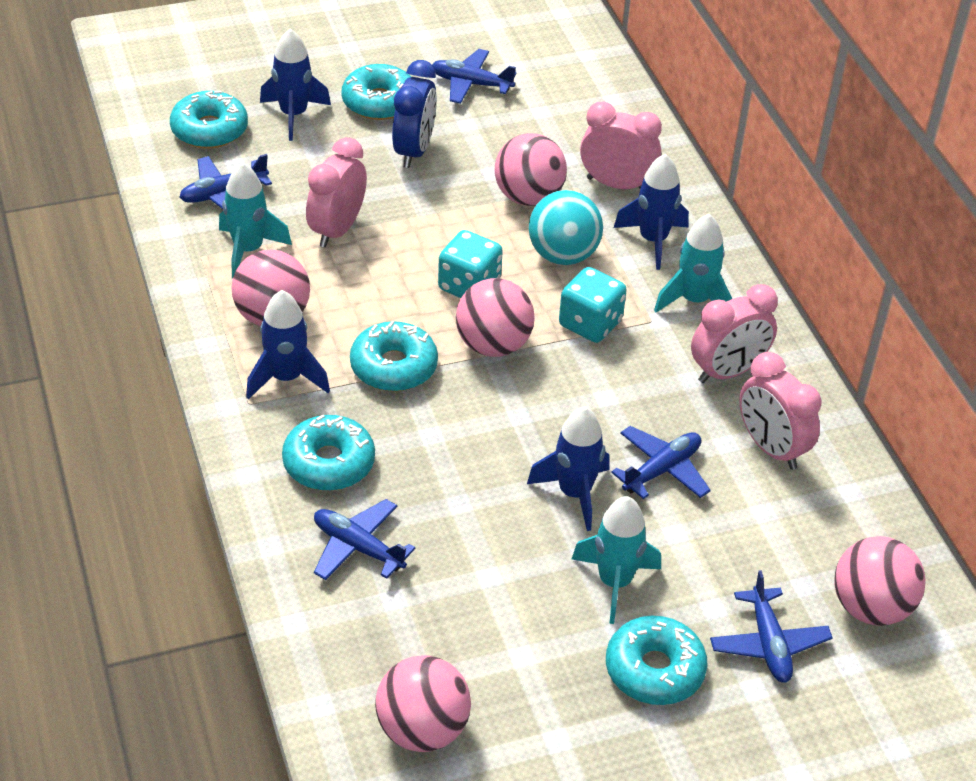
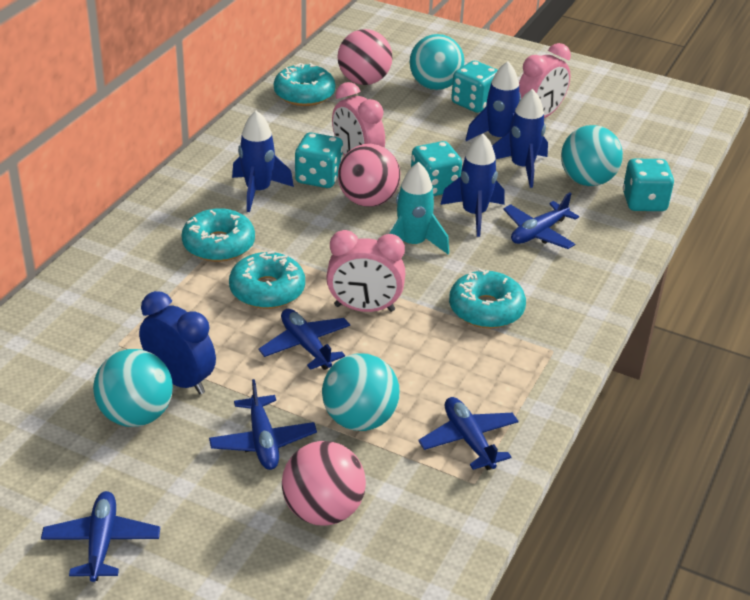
pink ball: 5 -> 3
pink clock: 4 -> 3
turquoise ball: 1 -> 4
turquoise dice: 2 -> 4
turquoise donut: 5 -> 4
turquoise rocket: 3 -> 1

